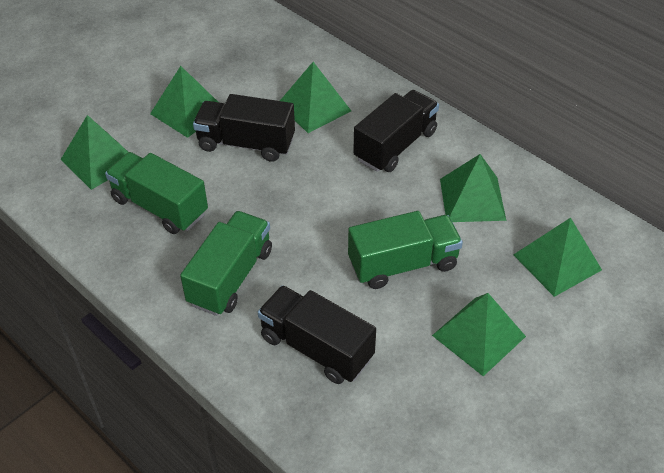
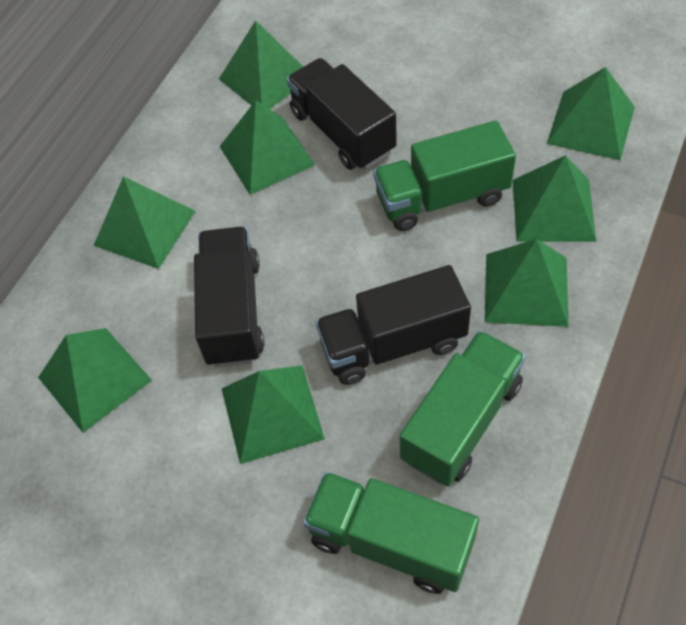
green pyramid: 6 -> 8

